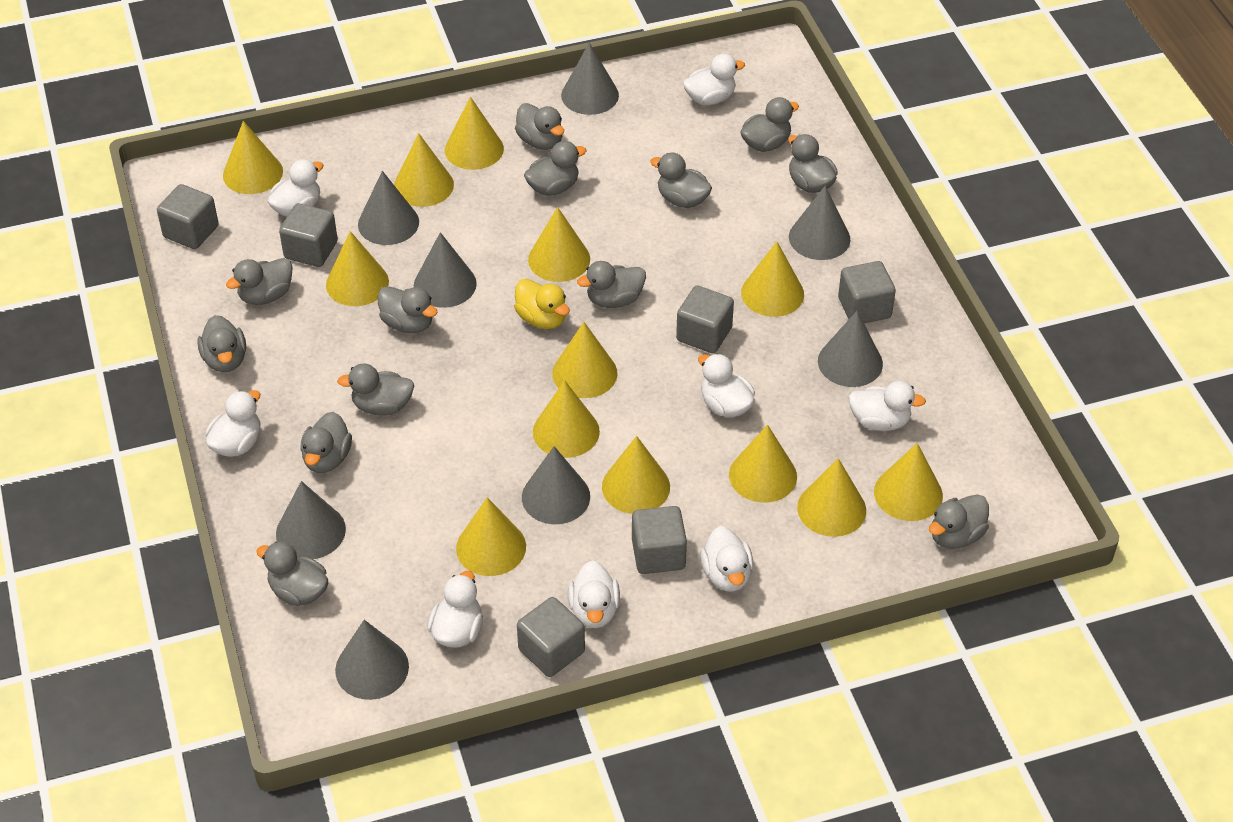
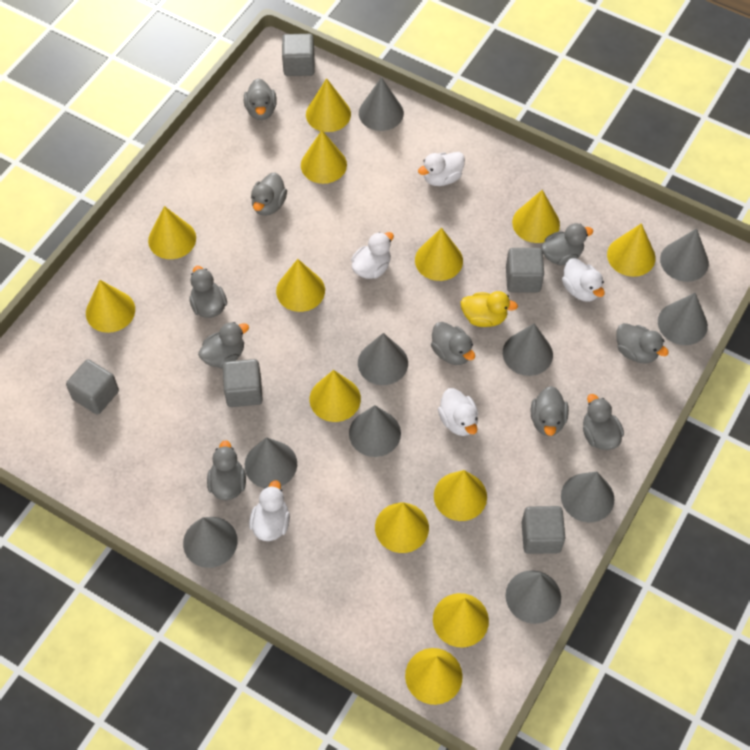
grey cone: 8 -> 10
grey cube: 6 -> 5
grey duck: 13 -> 10
white duck: 8 -> 5

